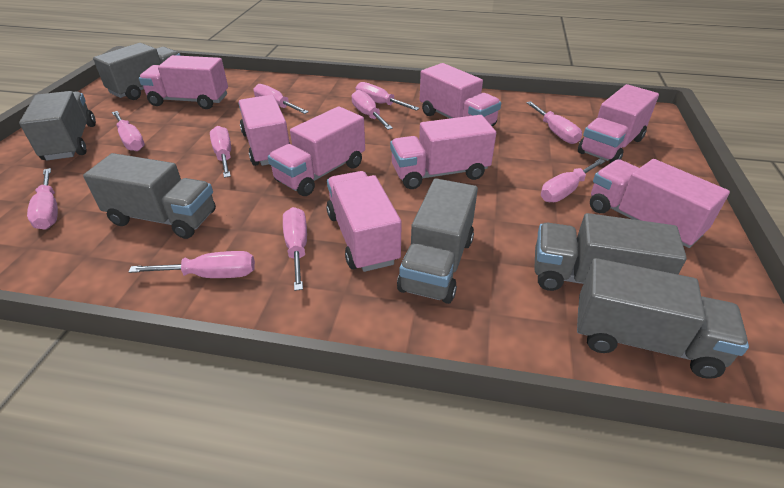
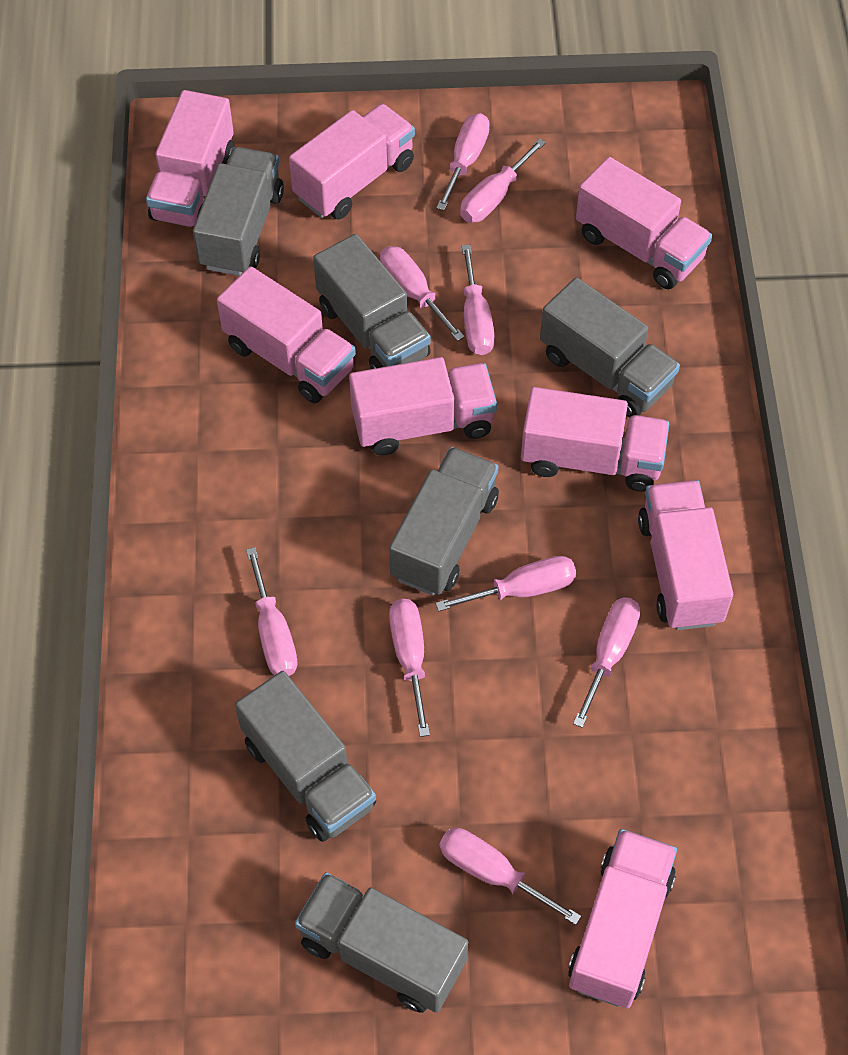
pink screwdriver: 10 -> 9

